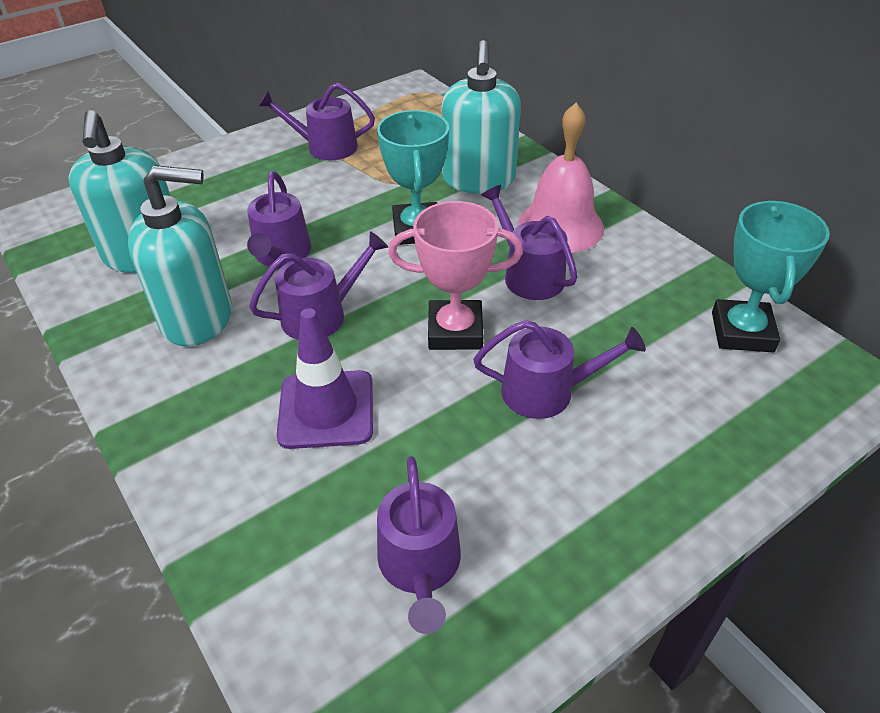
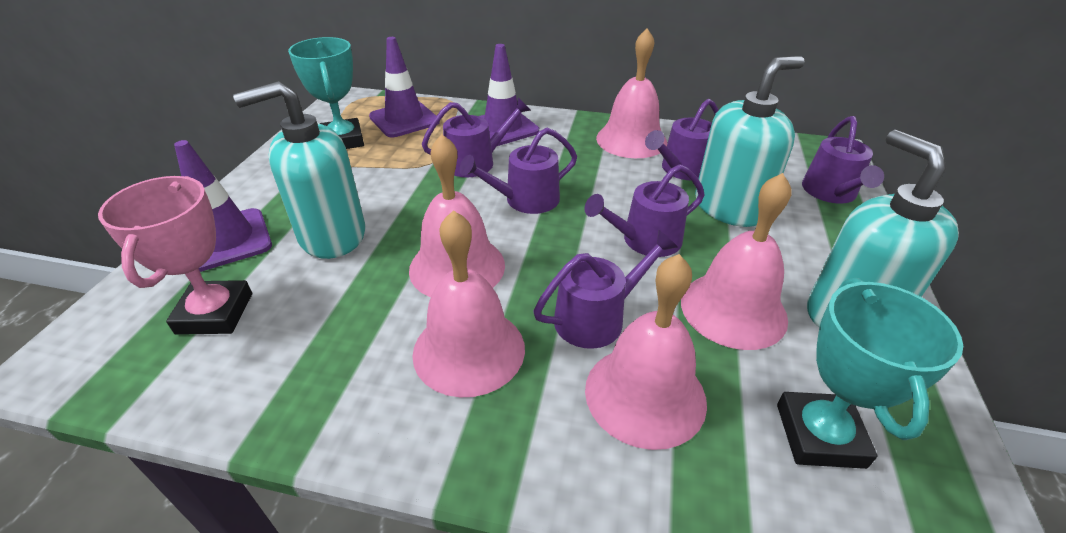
pink bell: 1 -> 5
purple traffic cone: 1 -> 3

